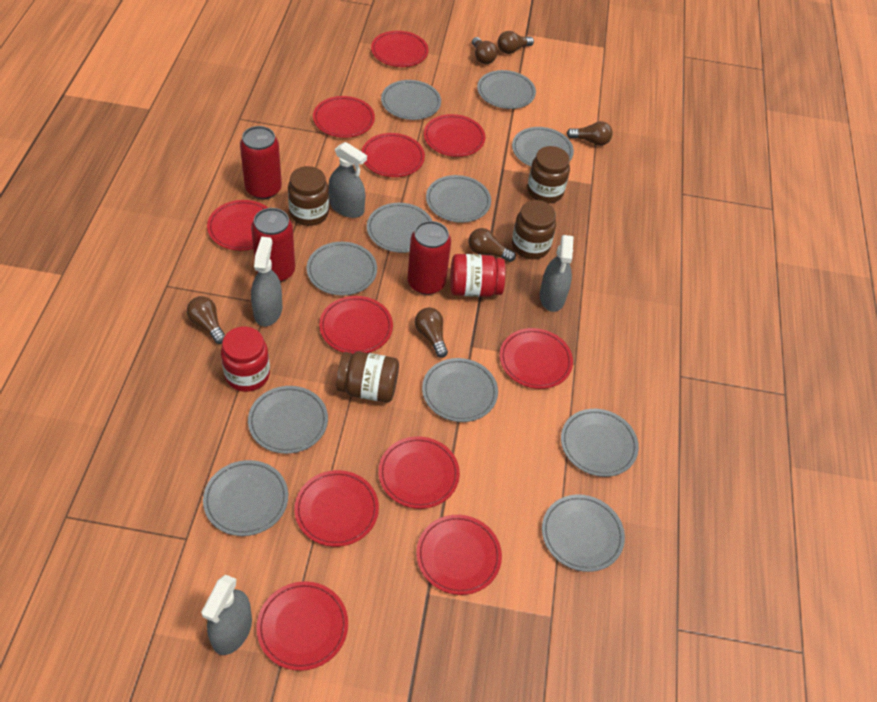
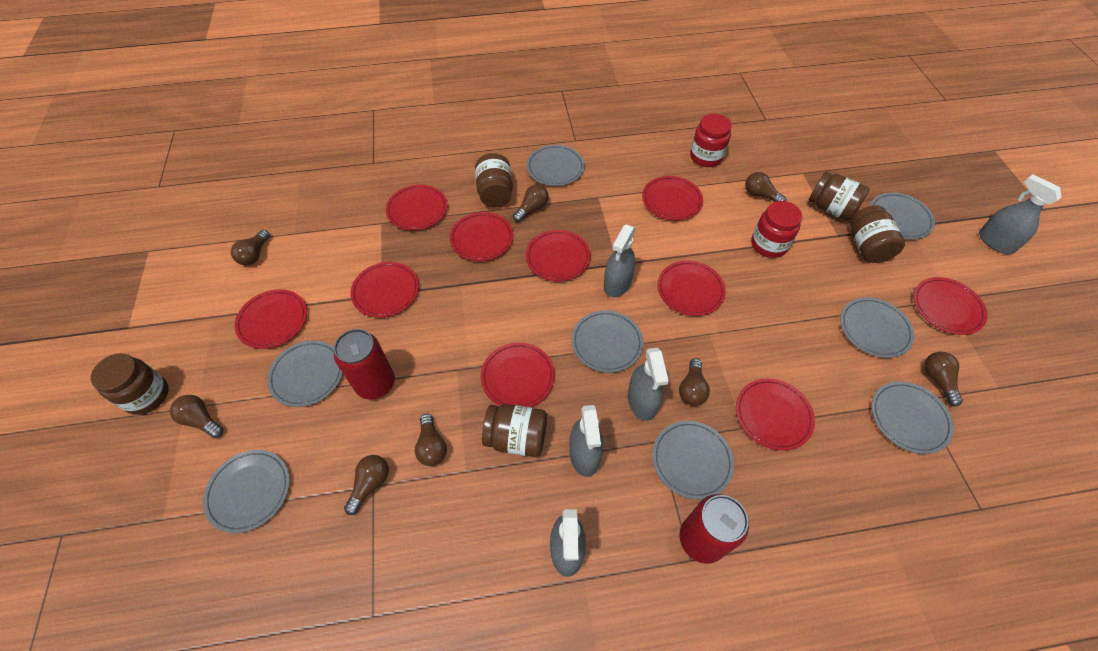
brown jar: 4 -> 5
brown light bulb: 6 -> 8
grey plate: 11 -> 8
grey spray bottle: 4 -> 5
red can: 3 -> 2
red plate: 11 -> 10

